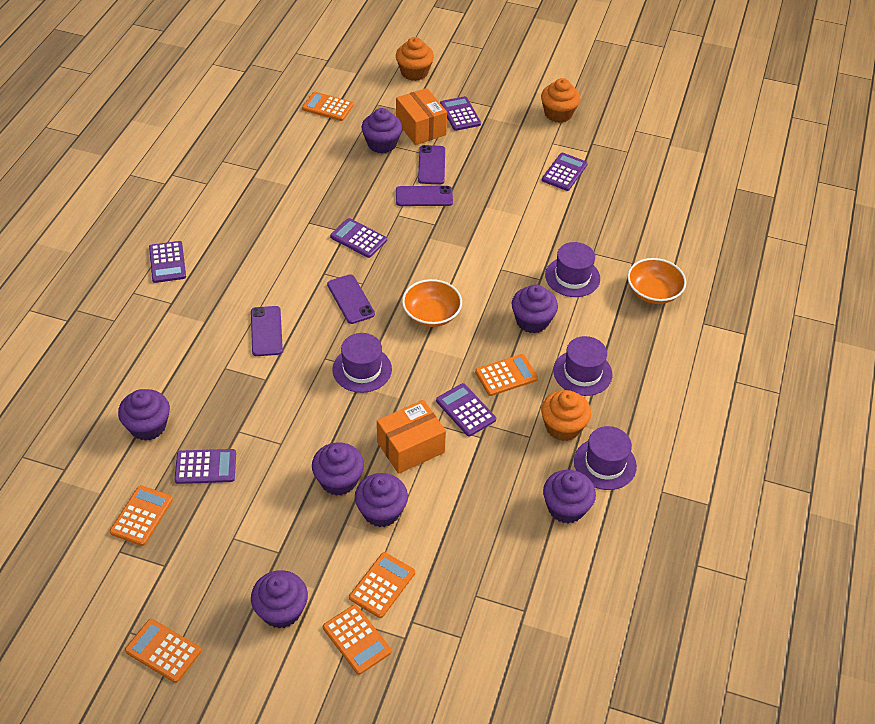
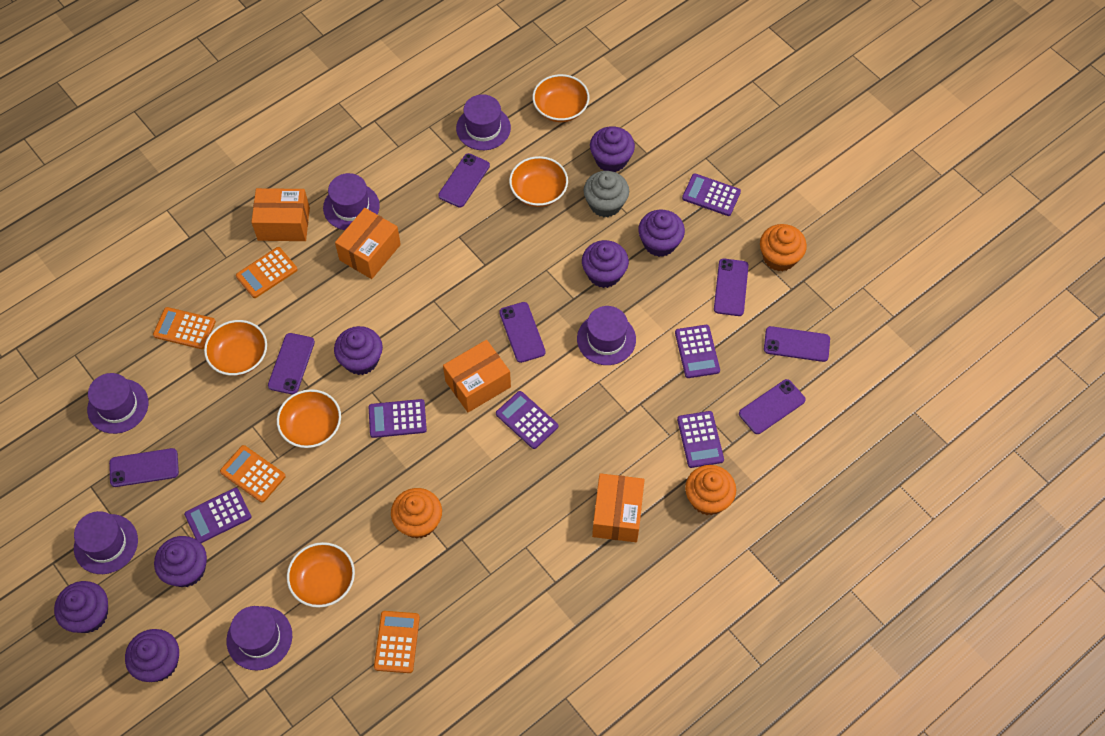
grey cupcake: 0 -> 1
orange bowl: 2 -> 5
orange box: 2 -> 4
orange calculator: 6 -> 4
purple hat: 4 -> 6
purple phone: 4 -> 7

